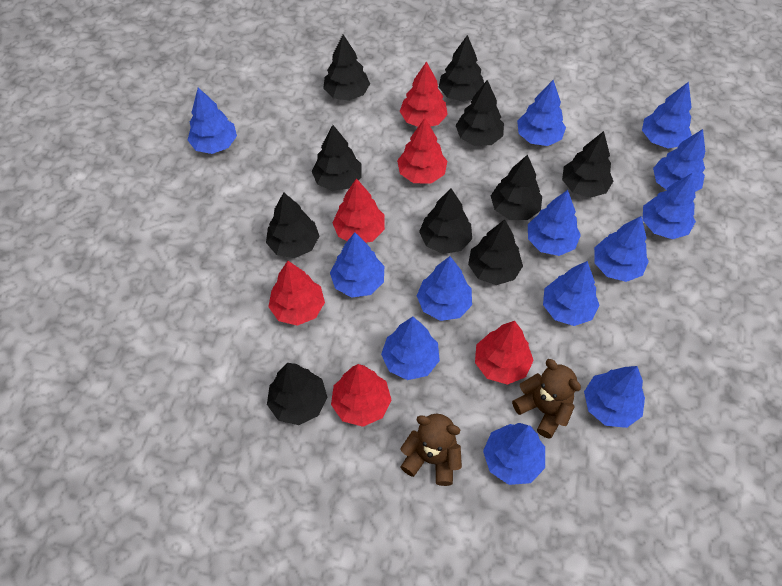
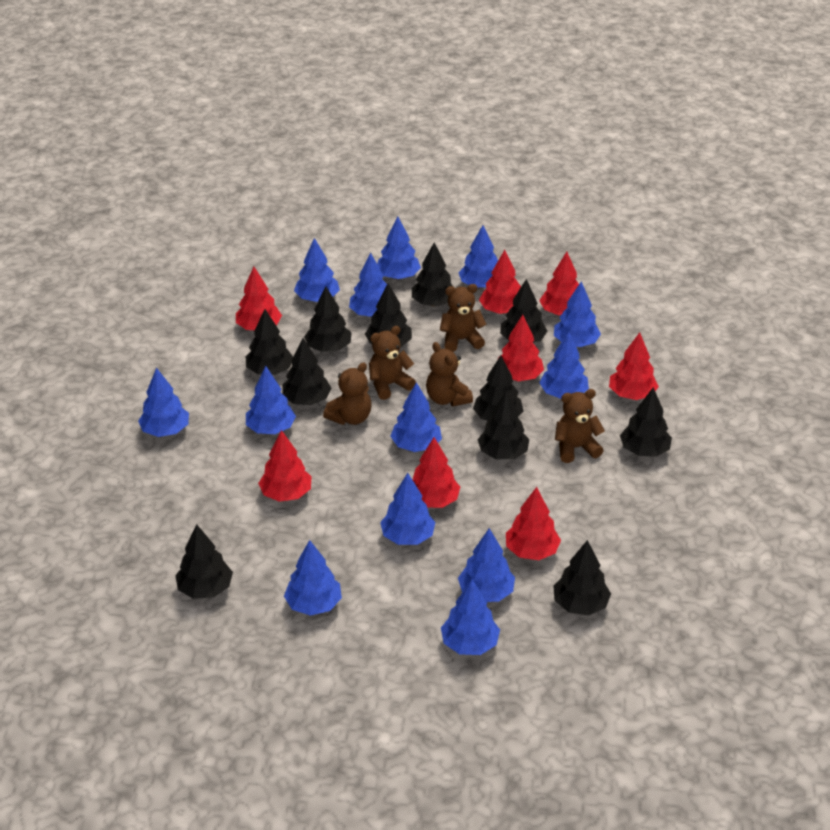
black tree: 10 -> 11
brown teddy bear: 2 -> 5
red tree: 6 -> 8

